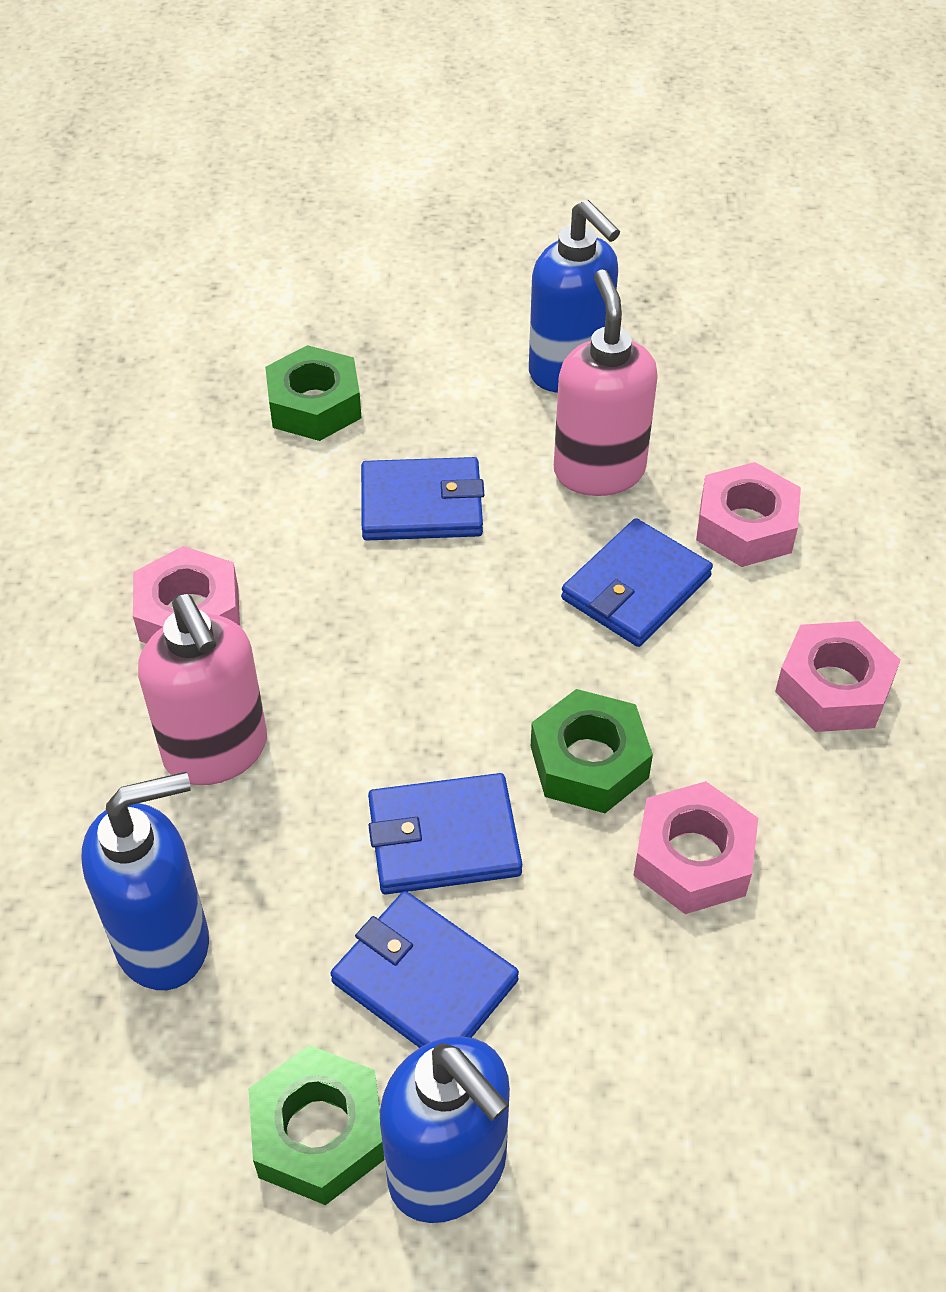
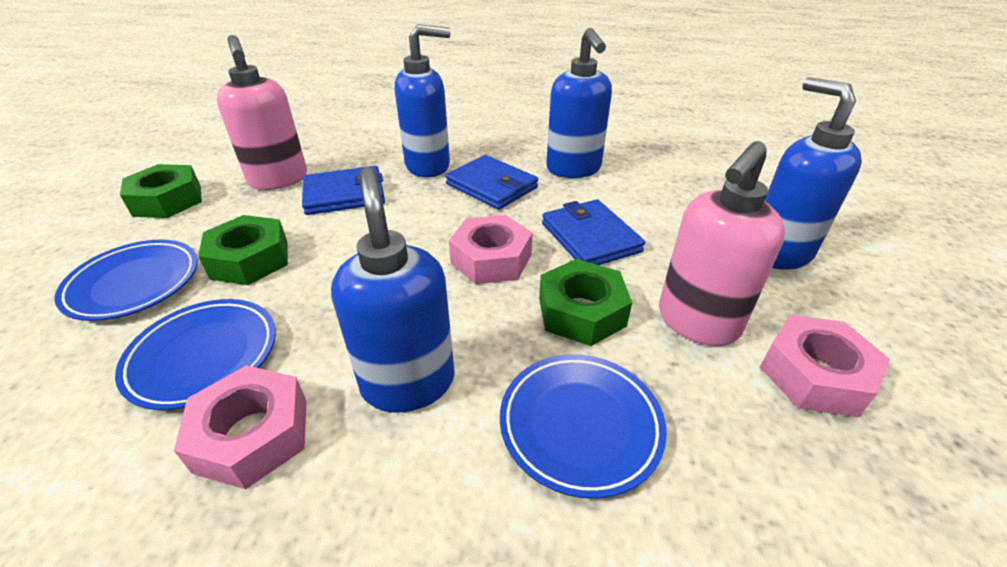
blue plate: 0 -> 3
blue soap dispenser: 3 -> 4
blue wallet: 4 -> 3
pink nut: 4 -> 3

